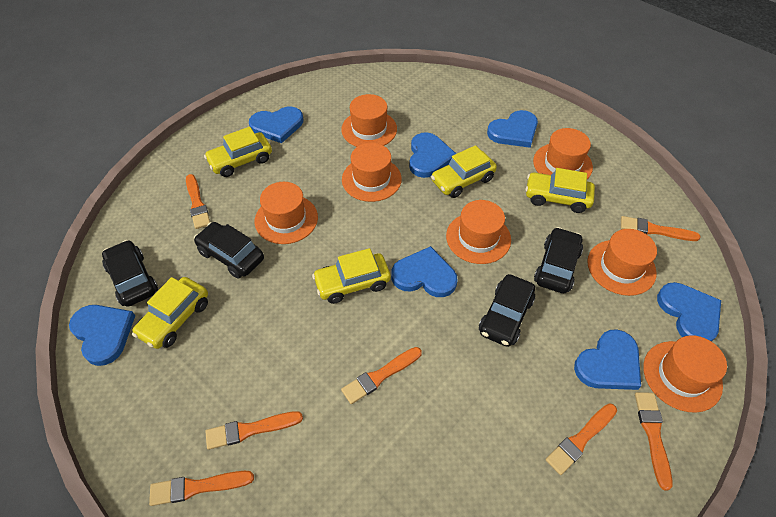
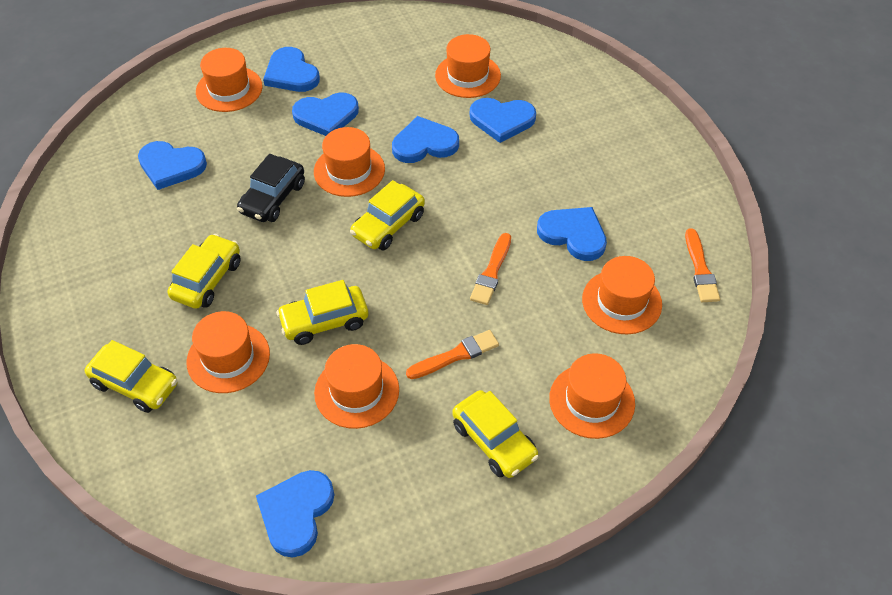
black car: 4 -> 1
orange brush: 7 -> 3

